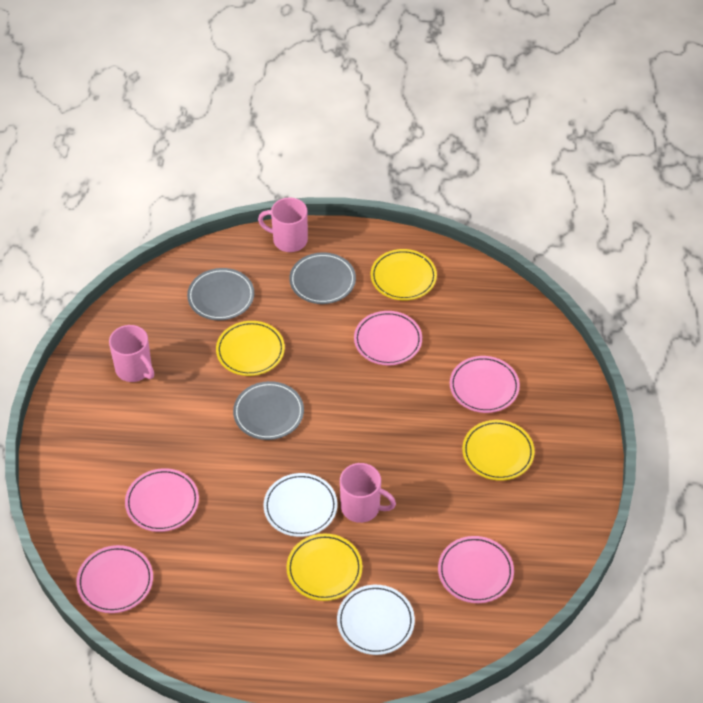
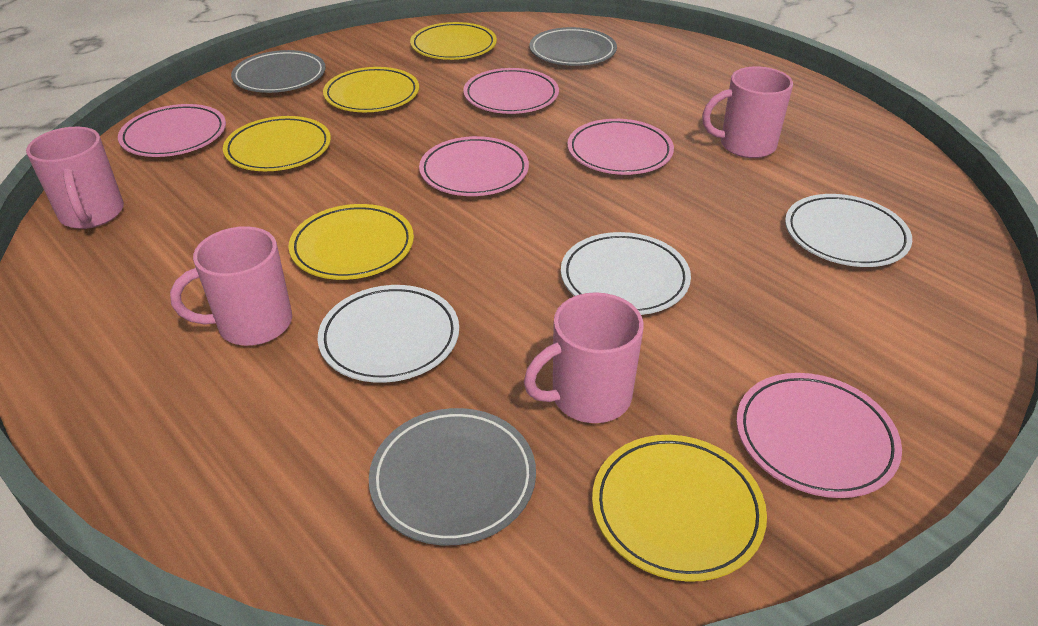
pink mug: 3 -> 4
white plate: 2 -> 3
yellow plate: 4 -> 5

